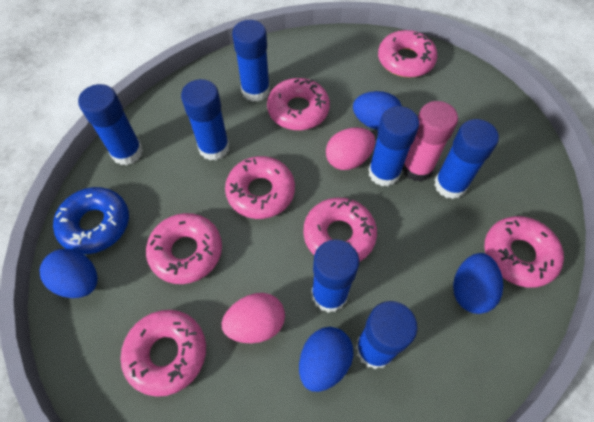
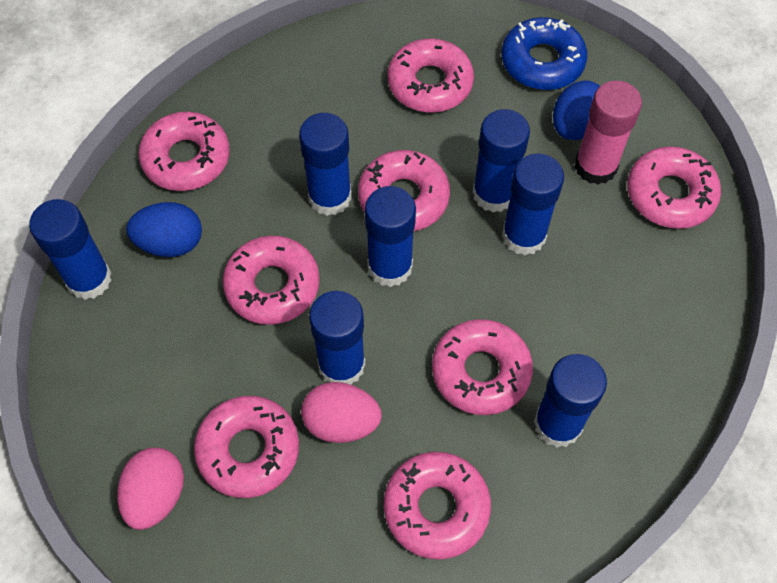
blue egg: 4 -> 2
pink donut: 7 -> 8

